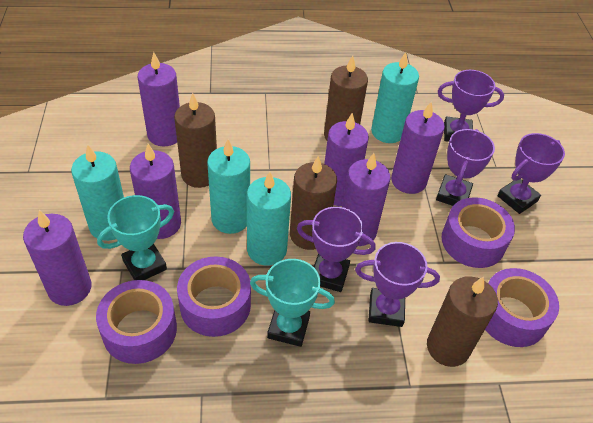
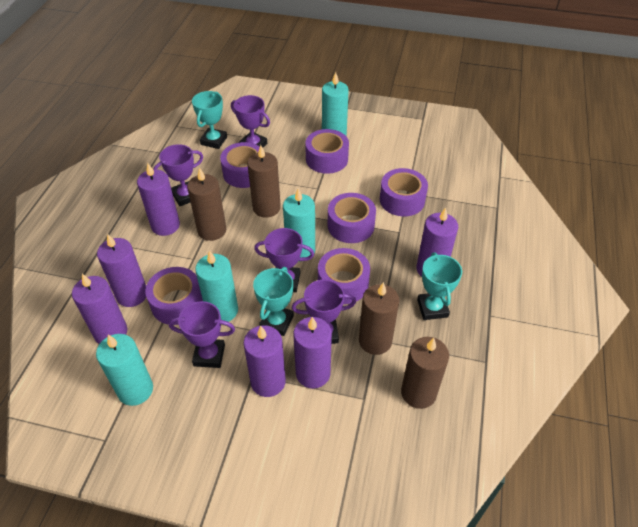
purple tape: 4 -> 6
turquoise trophy: 2 -> 3

